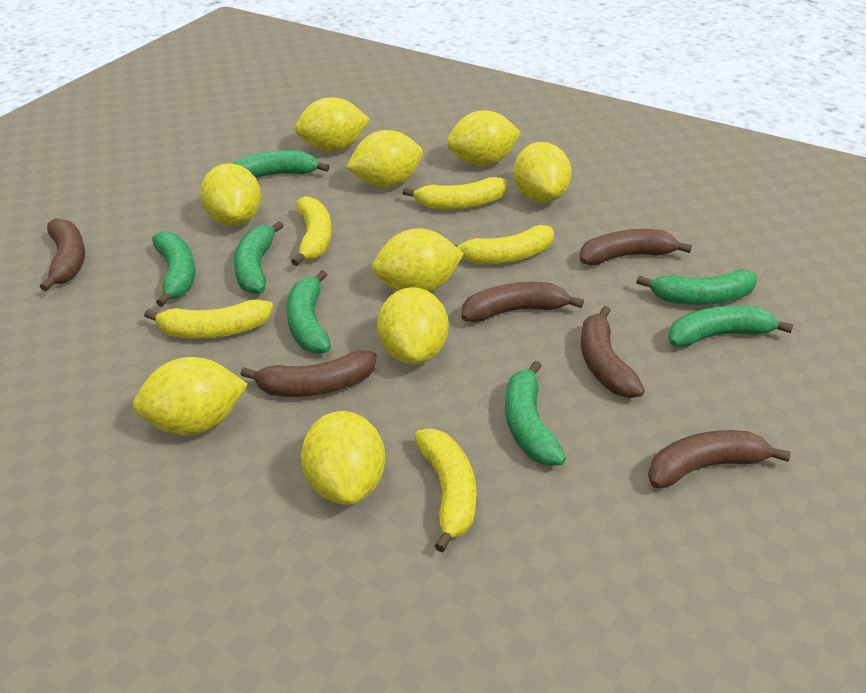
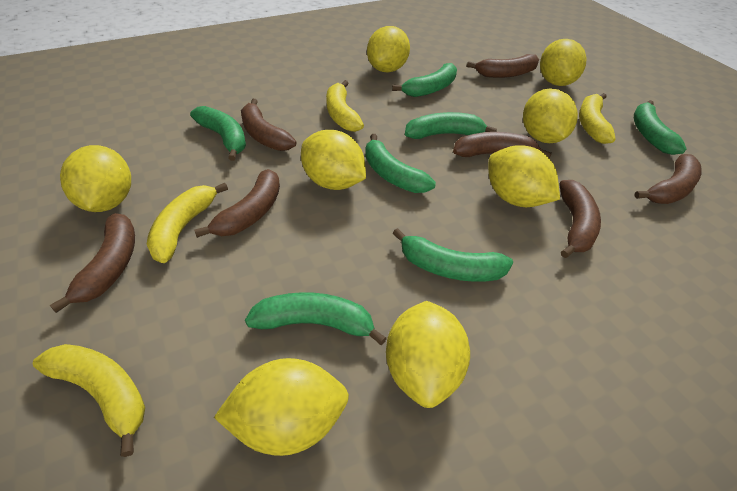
brown banana: 6 -> 7
yellow banana: 5 -> 4
yellow lemon: 9 -> 8

